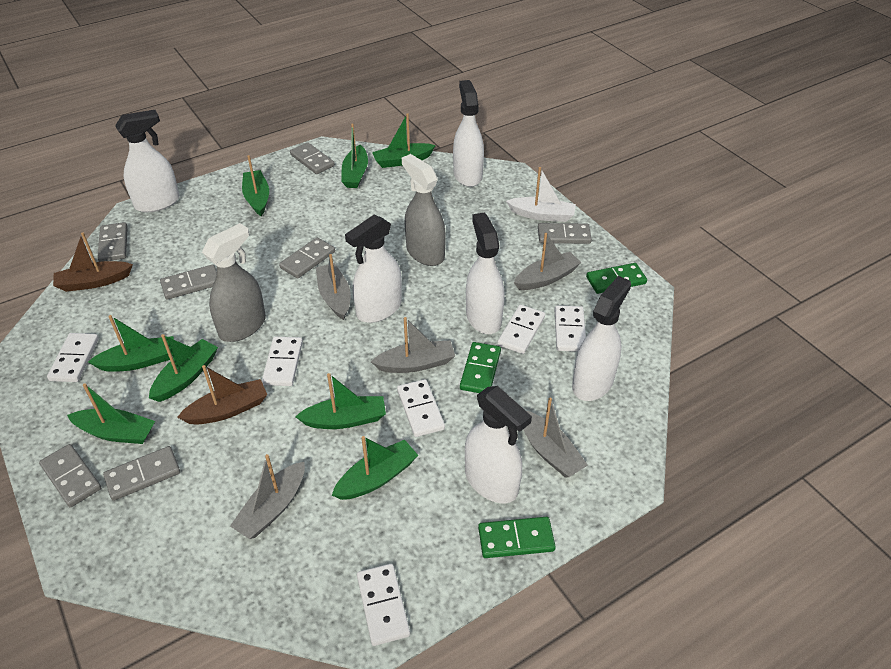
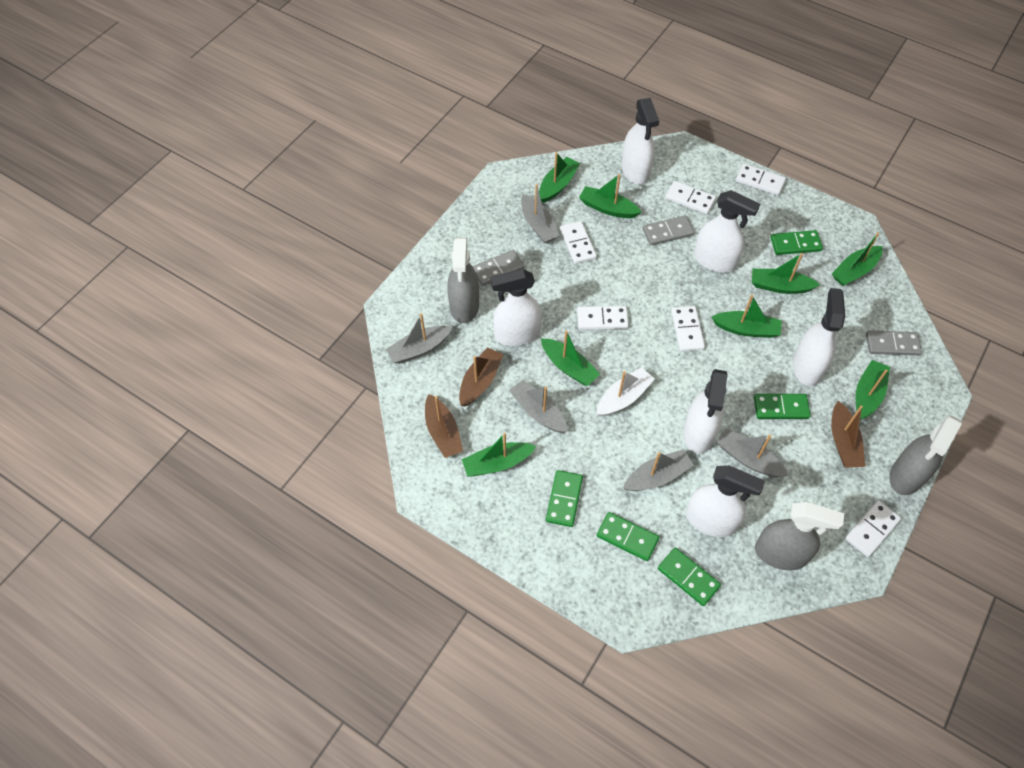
brown boat: 2 -> 3
green domino: 3 -> 5
grey domino: 7 -> 3
grey spray bottle: 2 -> 3

